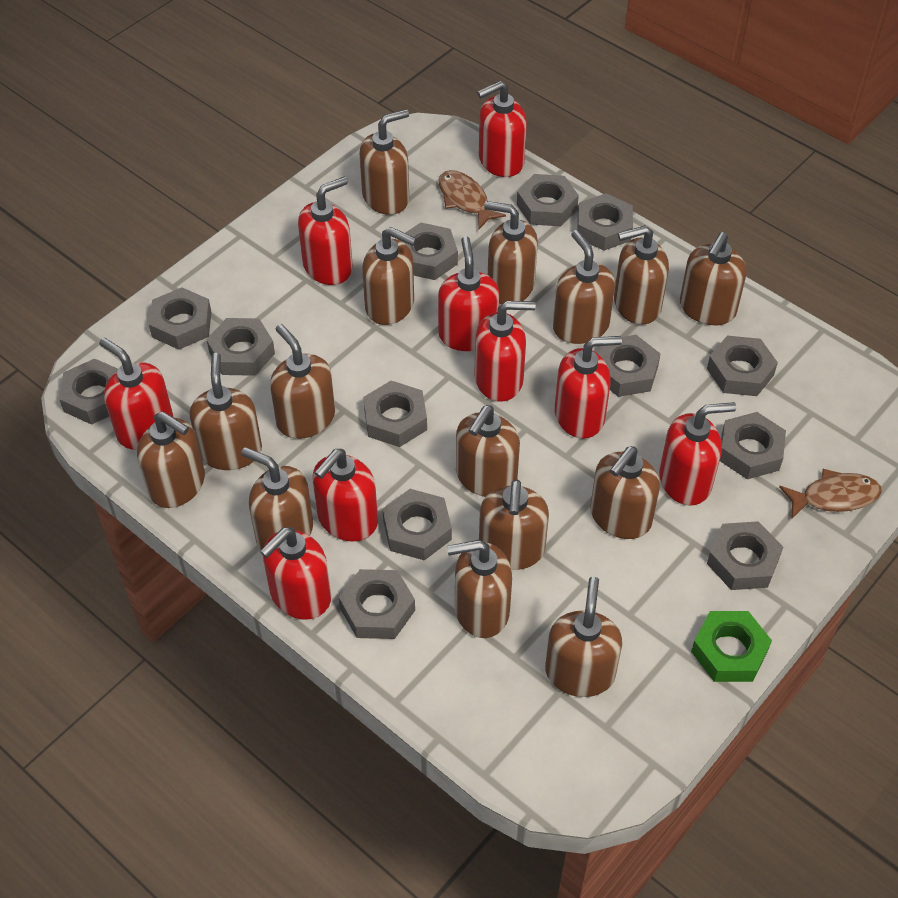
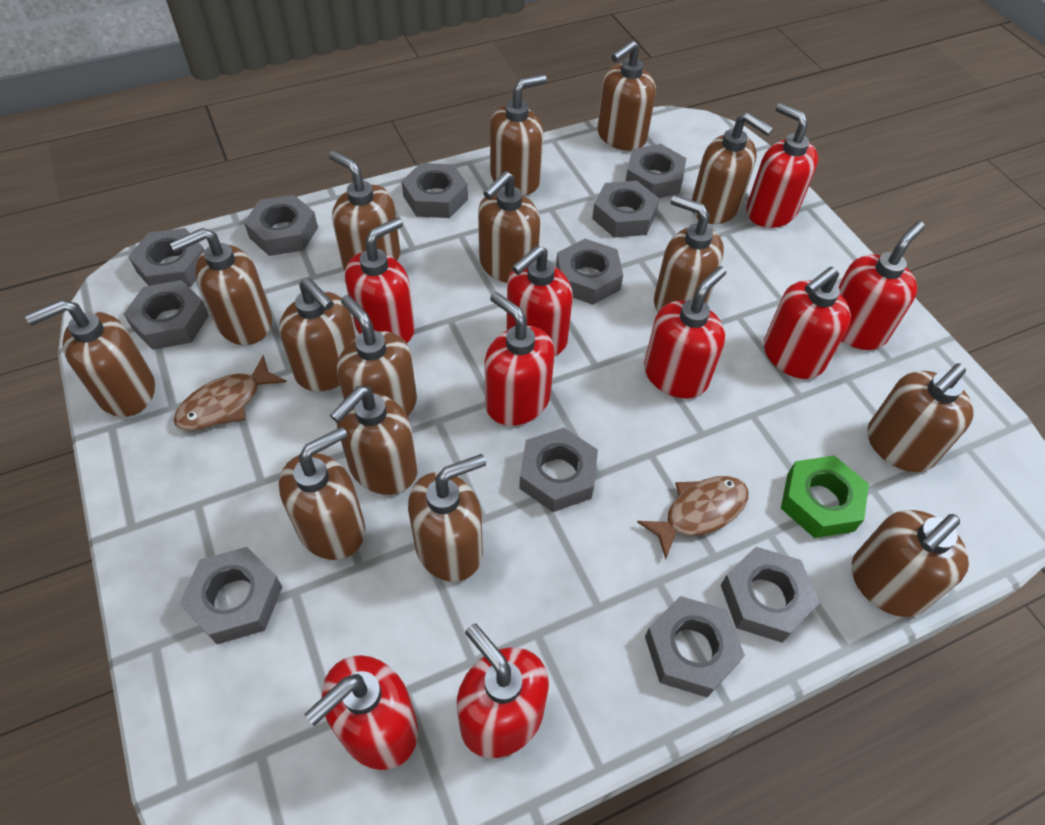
grey nut: 13 -> 11

